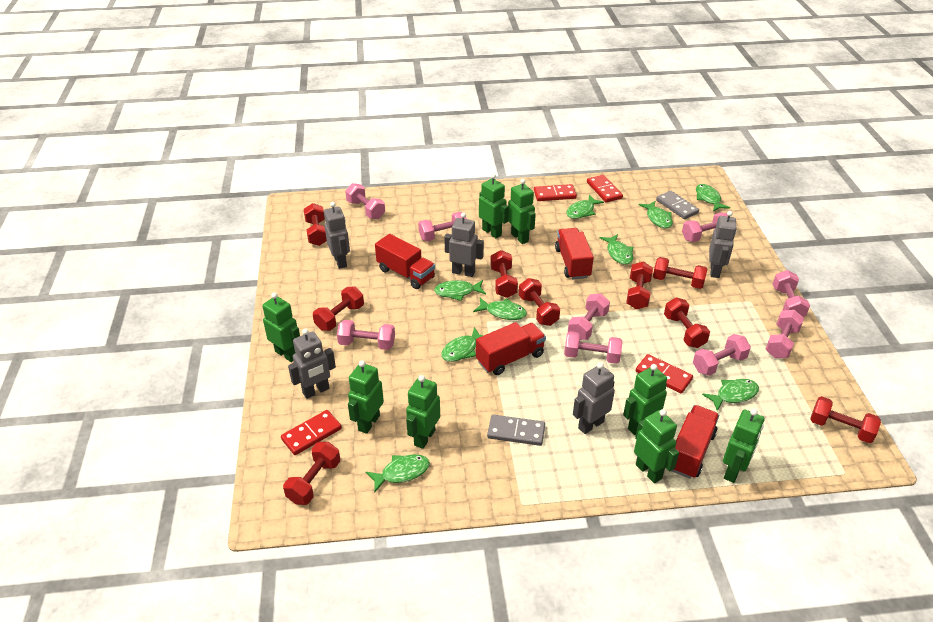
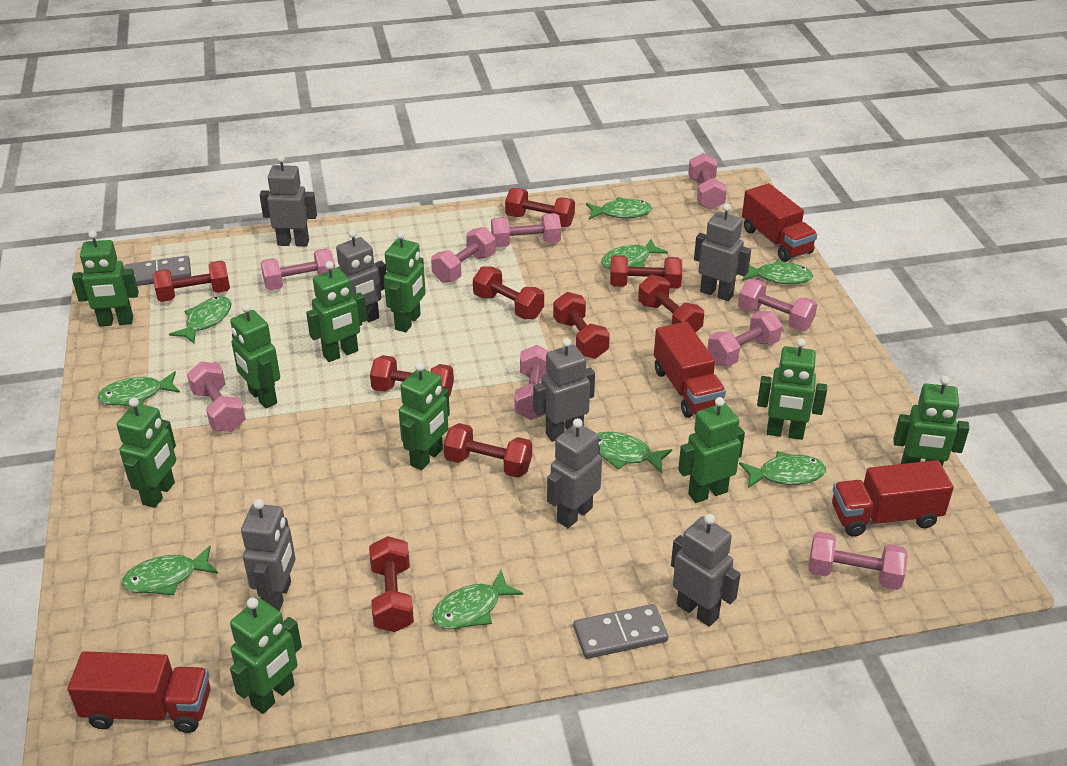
green robot: 8 -> 10
grey robot: 5 -> 7
red domino: 4 -> 0

